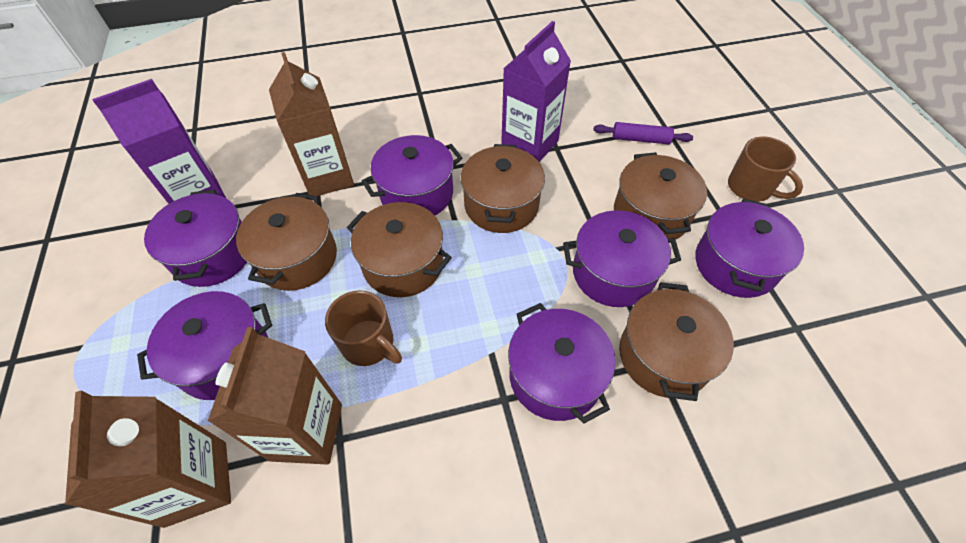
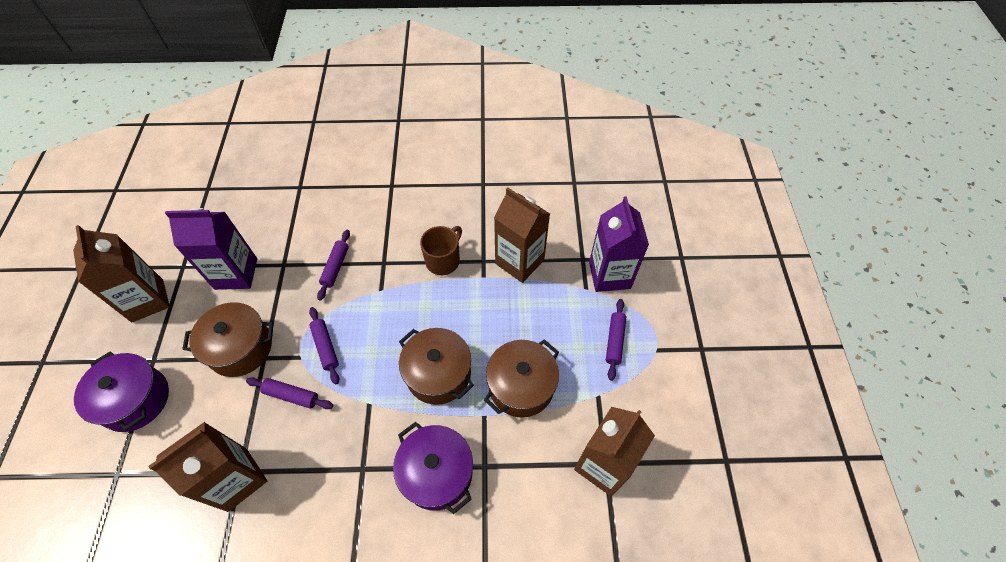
brown carton: 3 -> 4
brown mug: 2 -> 1
brown pot: 5 -> 3
purple pot: 6 -> 2
purple rolling pin: 1 -> 4

